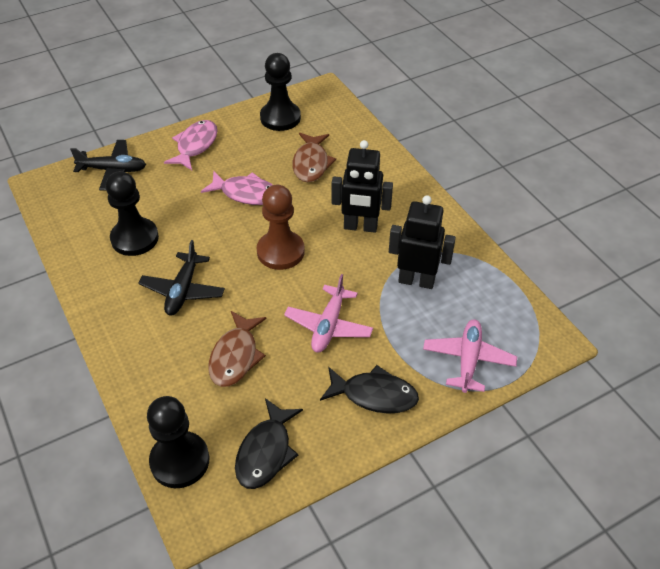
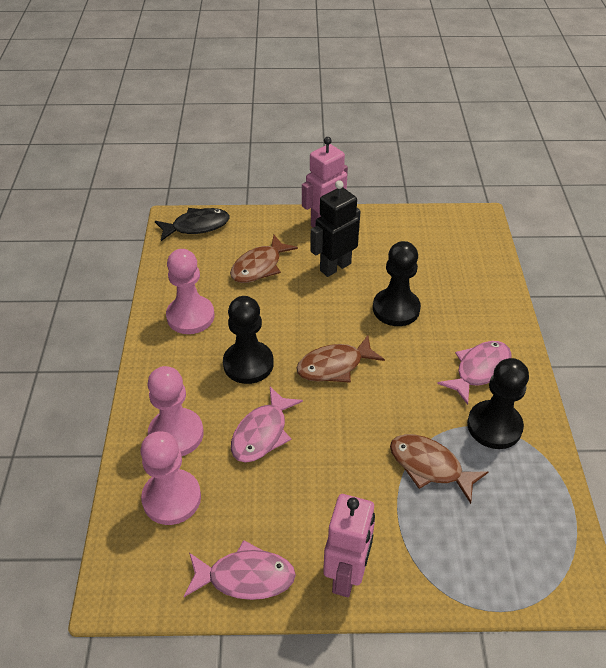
black fish: 2 -> 1
black plane: 2 -> 0
black robot: 2 -> 1
brown fish: 2 -> 3
brown pawn: 1 -> 0
pink fish: 2 -> 3
pink pawn: 0 -> 3
pink plane: 2 -> 0
pink robot: 0 -> 2

